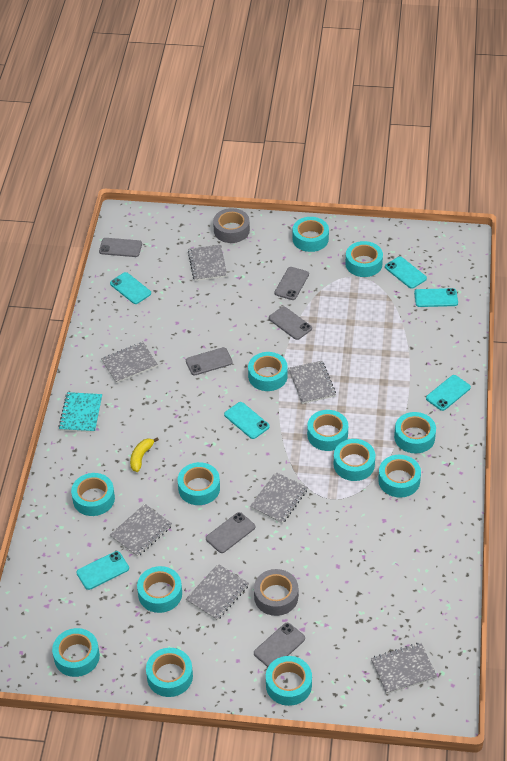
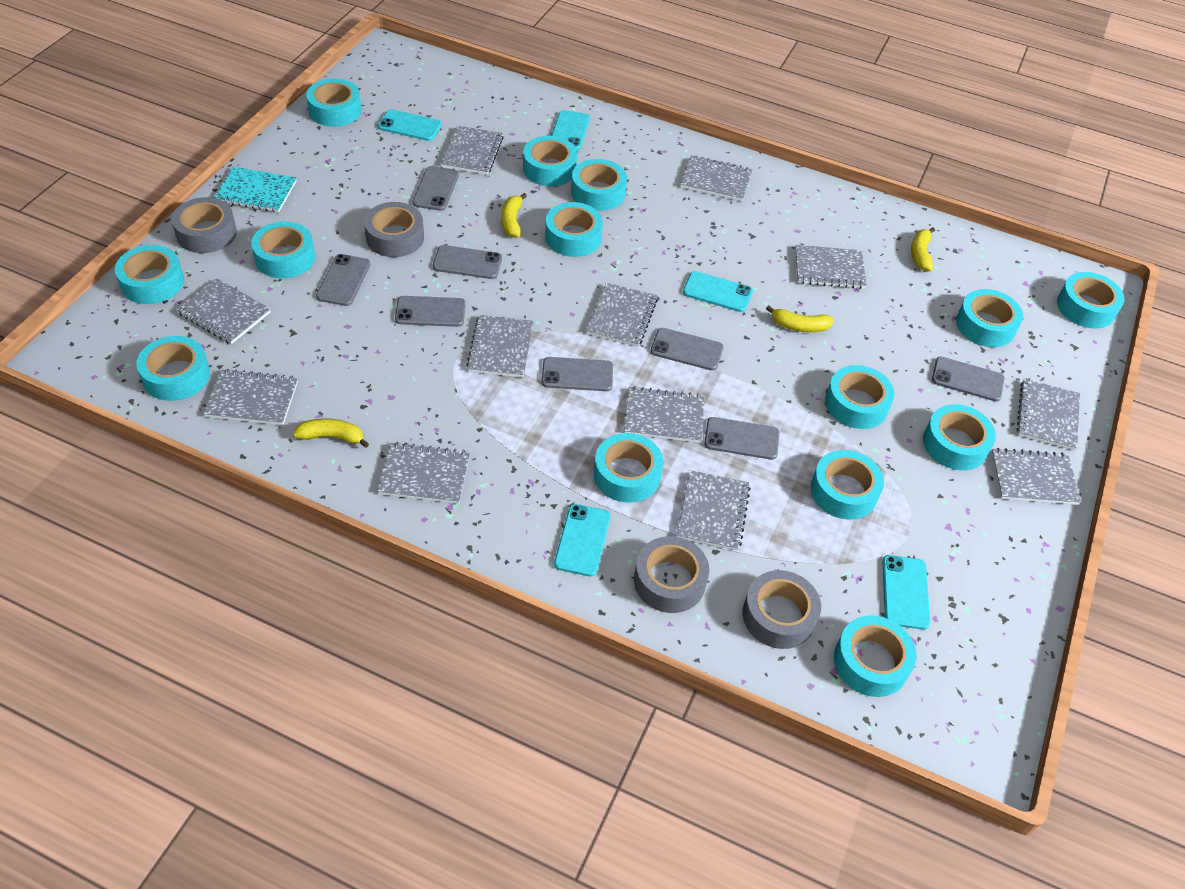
grey notebook: 7 -> 12
grey phone: 6 -> 8
grey tape: 2 -> 4
turquoise phone: 6 -> 5
turquoise tape: 13 -> 14
yellow banana: 1 -> 4

